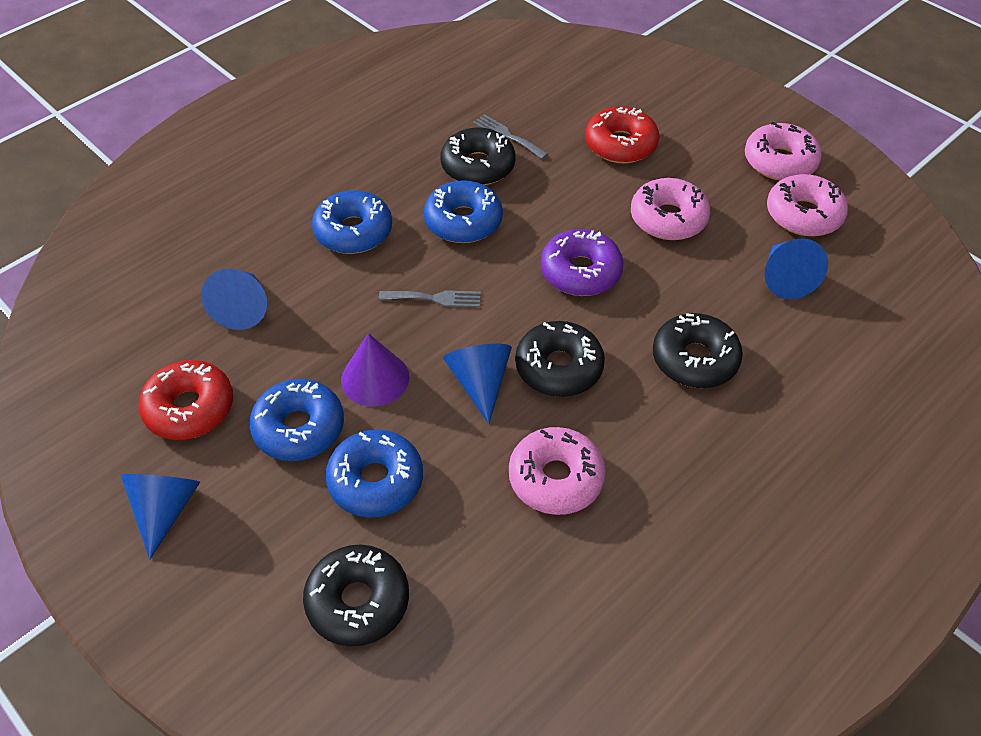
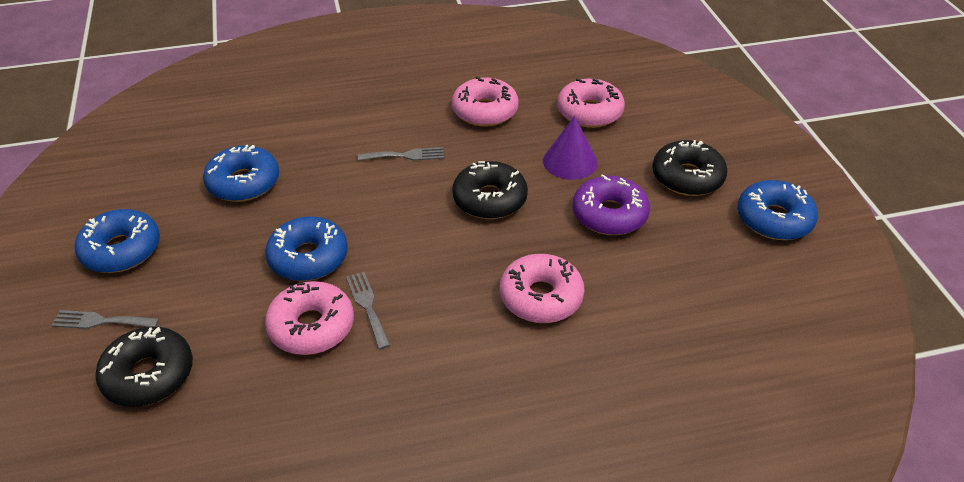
black donut: 4 -> 3
blue cone: 4 -> 0
grey fork: 2 -> 3
red donut: 2 -> 0

